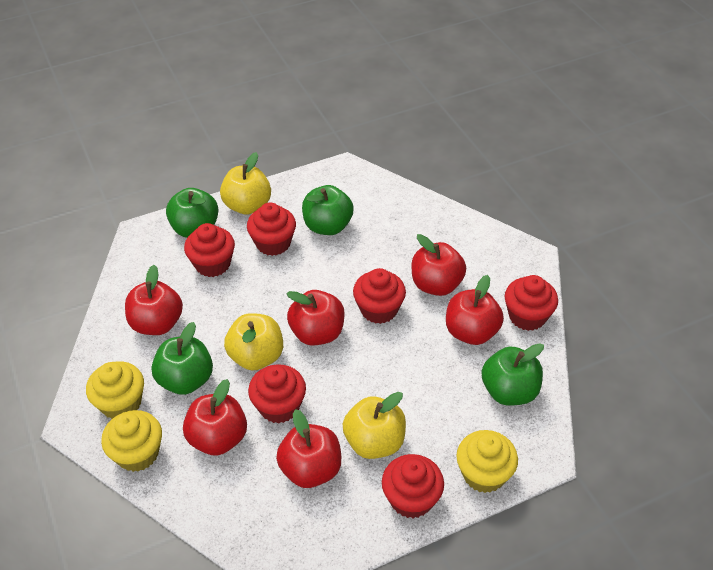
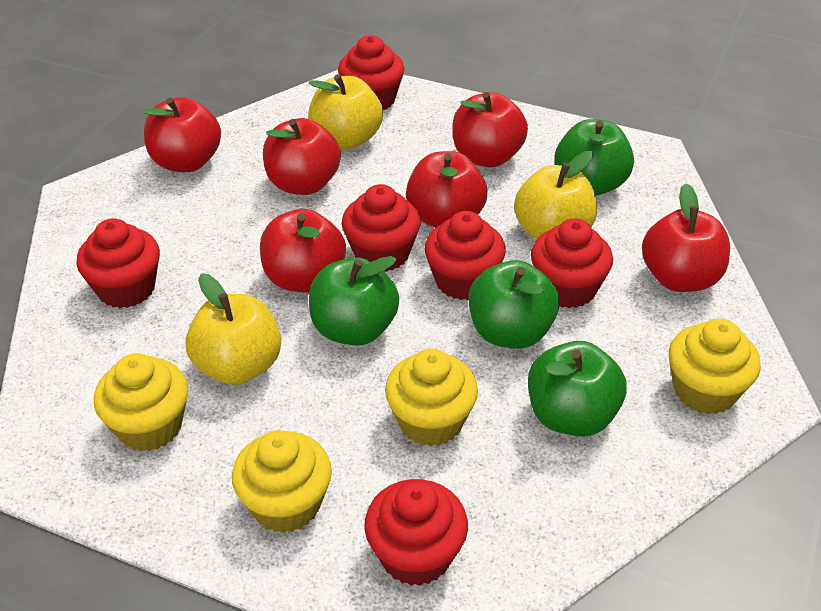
yellow cupcake: 3 -> 4

